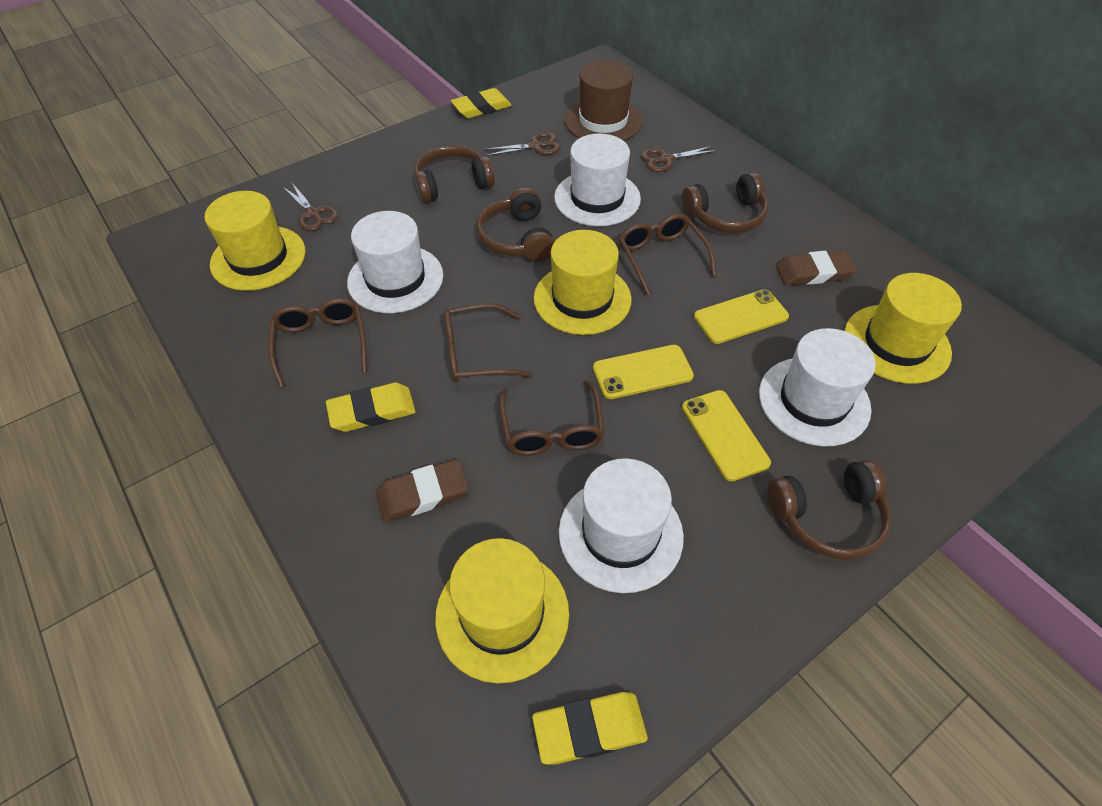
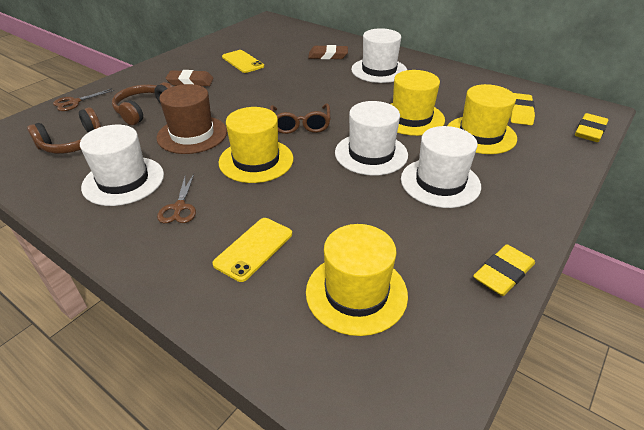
brown glasses: 4 -> 1
brown headphones: 4 -> 2
brown scissors: 3 -> 2
yellow phone: 3 -> 2

